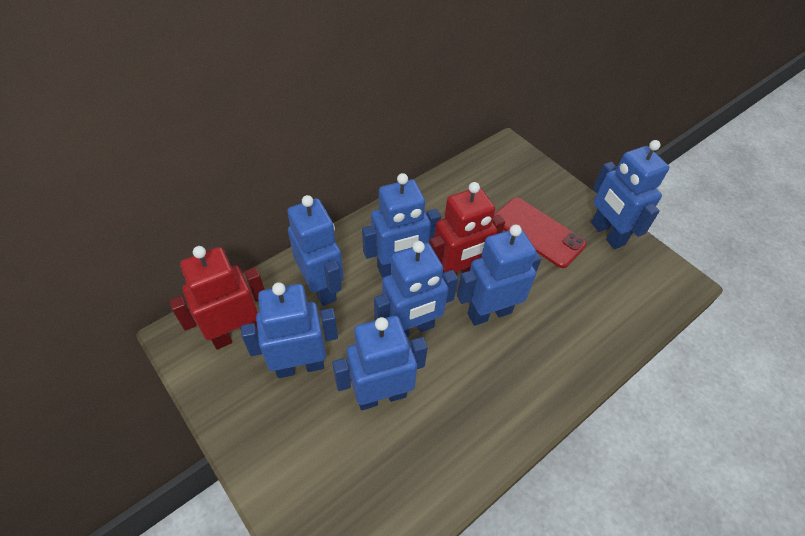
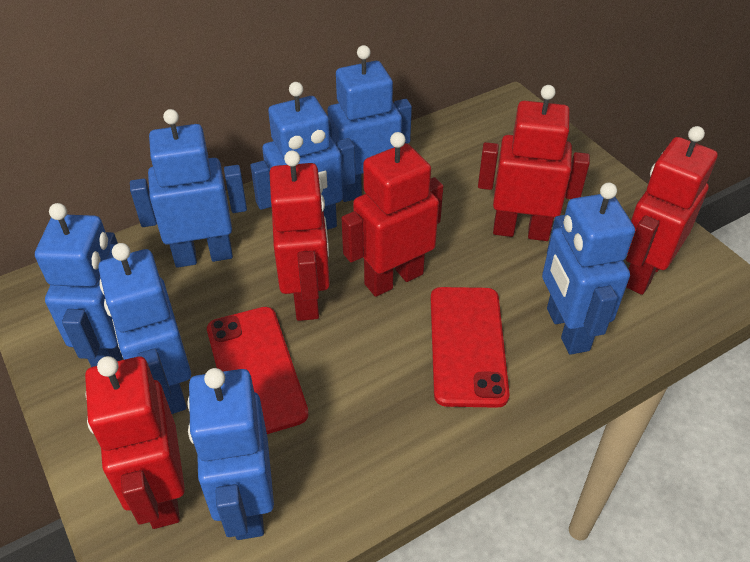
red phone: 1 -> 2
red robot: 2 -> 5

